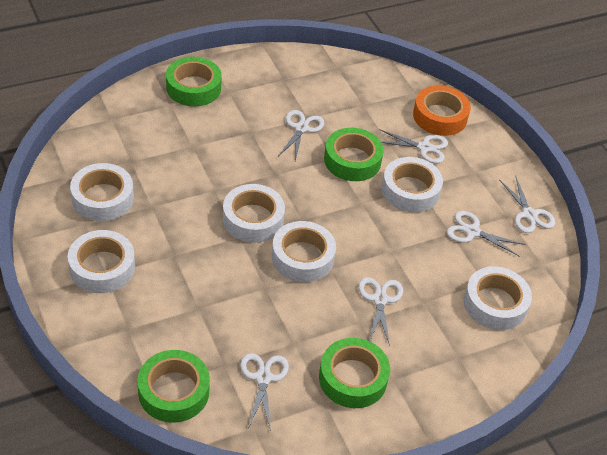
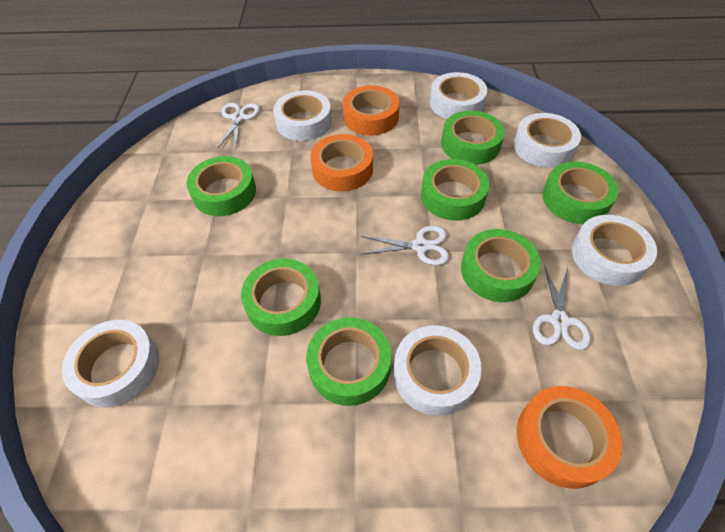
green tape: 4 -> 7
orange tape: 1 -> 3
white scissors: 6 -> 3

